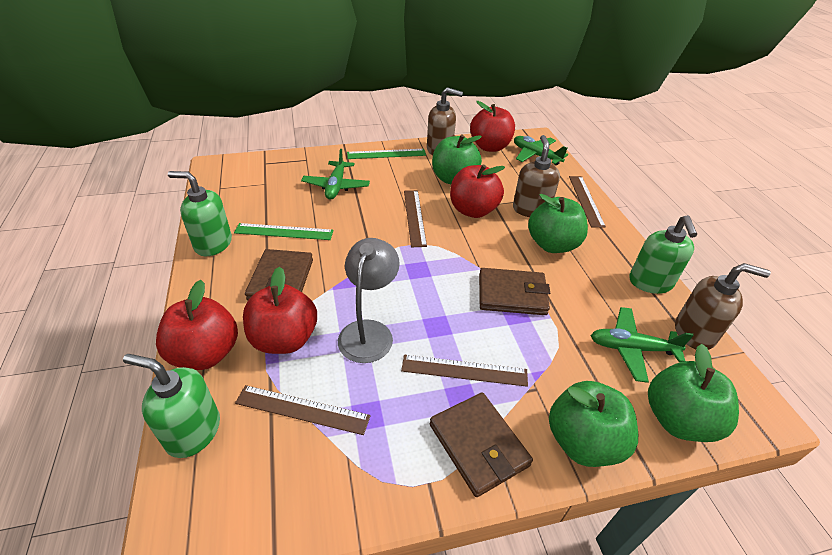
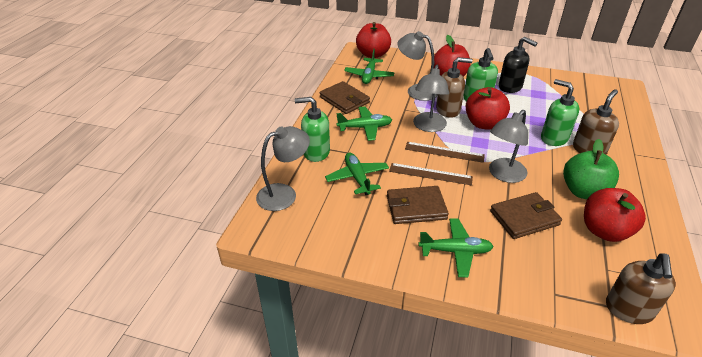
black soap dispenser: 0 -> 1
brown ruler: 4 -> 2
green apple: 4 -> 1
green plane: 3 -> 4
green ruler: 2 -> 0
grey lamp: 1 -> 4

